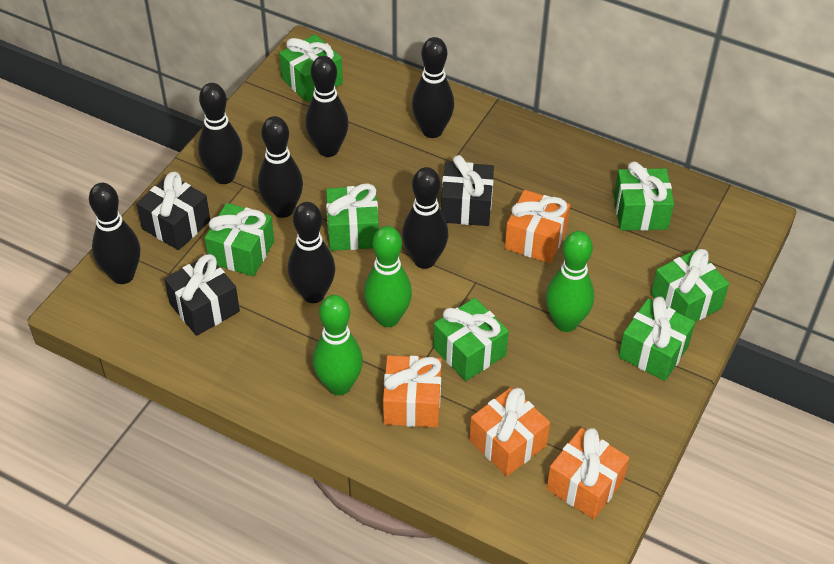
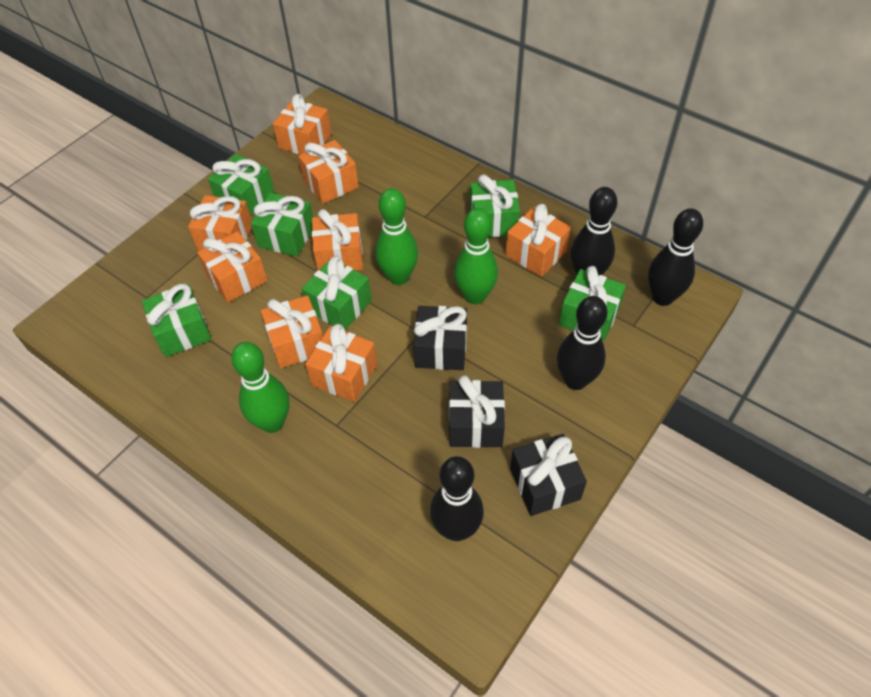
black bowling pin: 7 -> 4
green gift: 7 -> 6
orange gift: 4 -> 8

